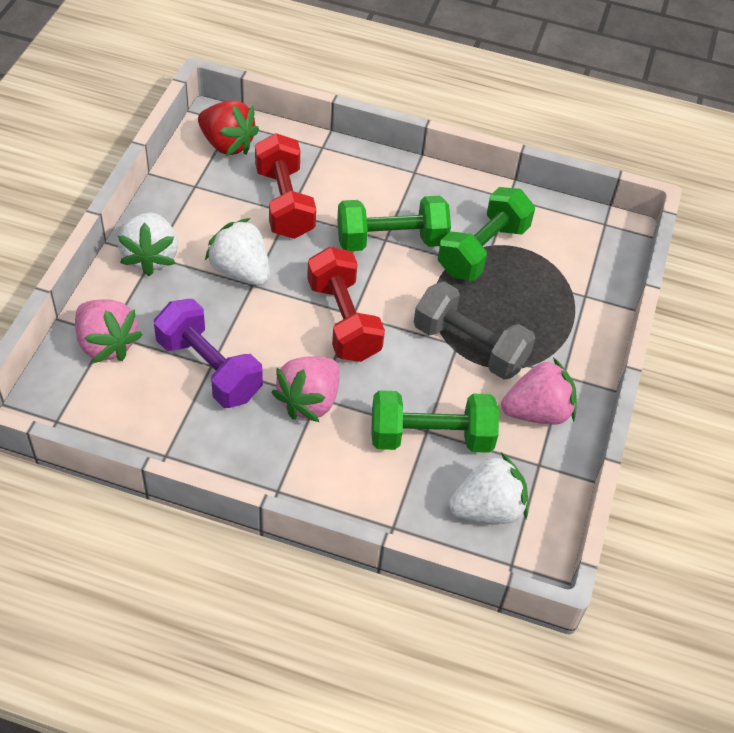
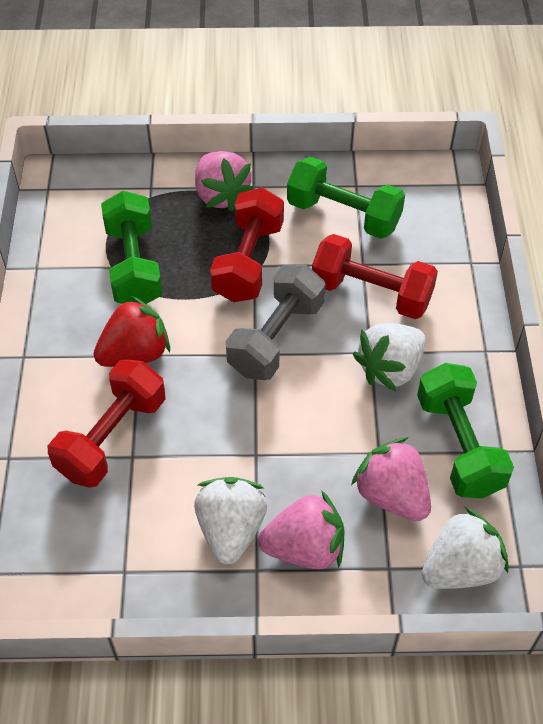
purple dumbbell: 1 -> 0
red dumbbell: 2 -> 3

